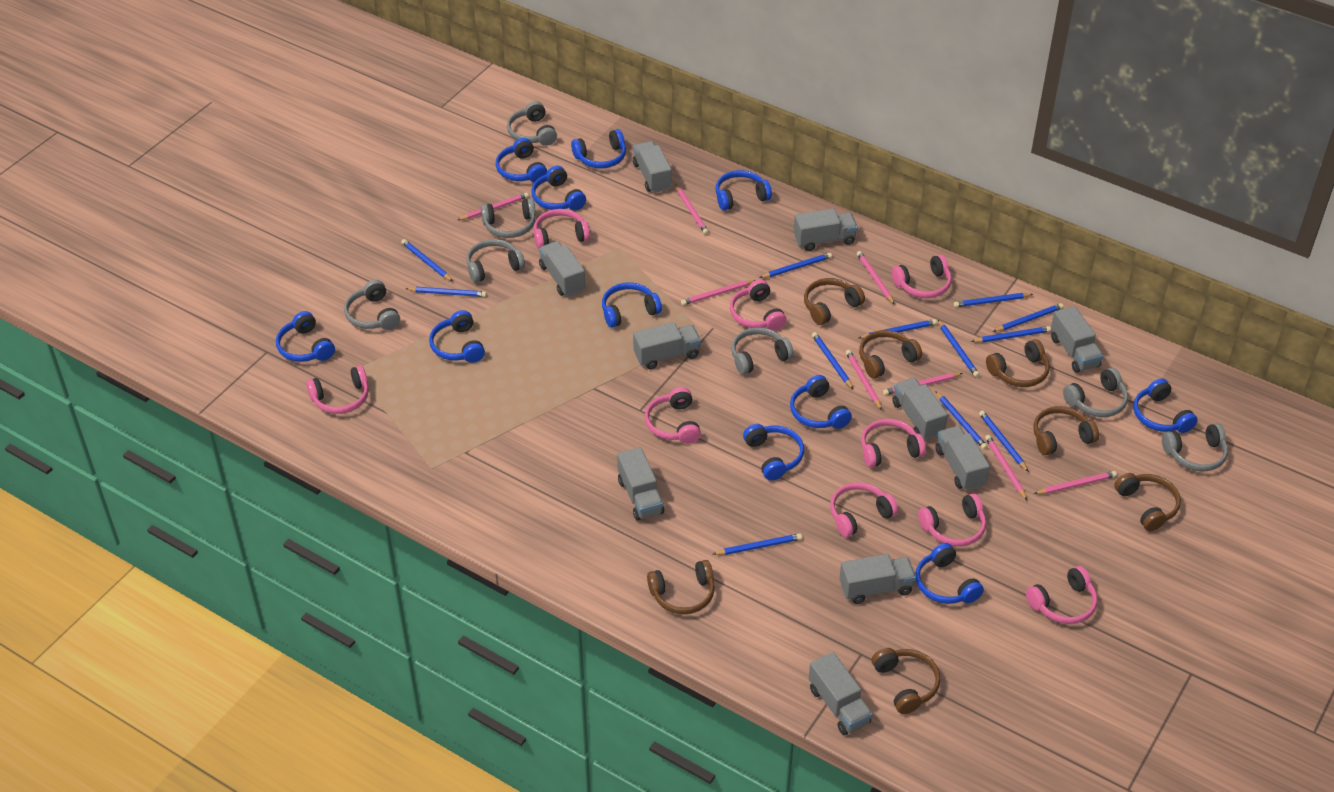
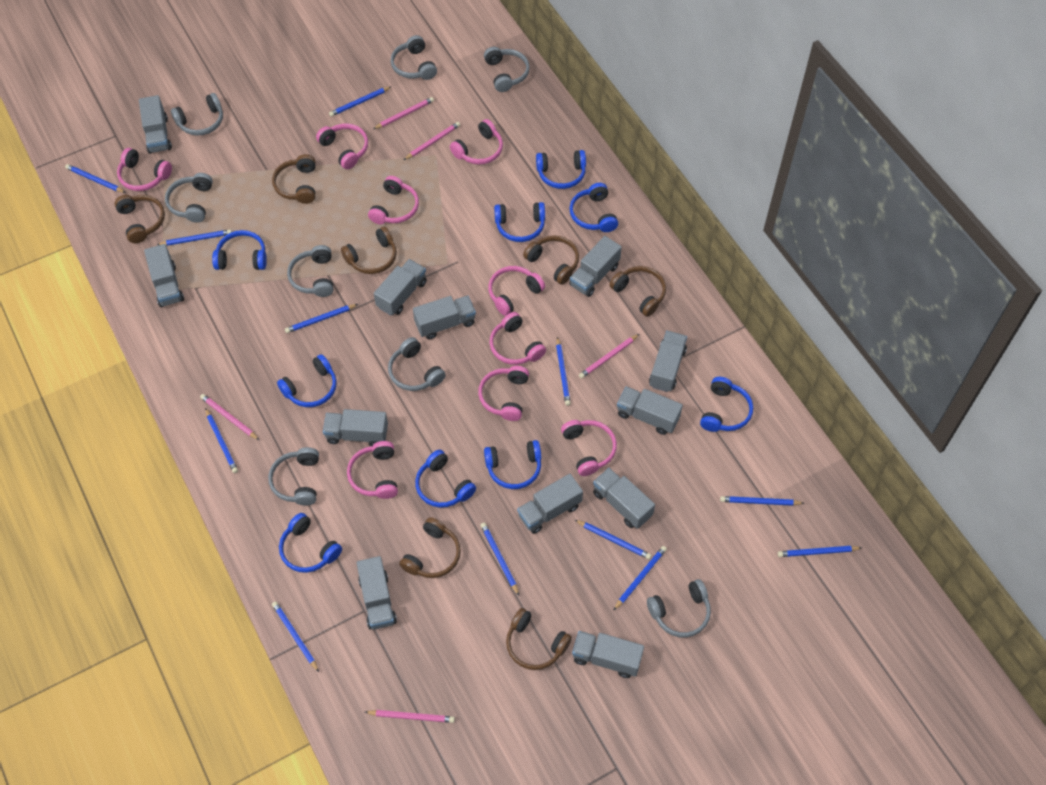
blue headphones: 11 -> 9
grey headphones: 7 -> 8
grey truck: 10 -> 12
pink pencil: 8 -> 5

